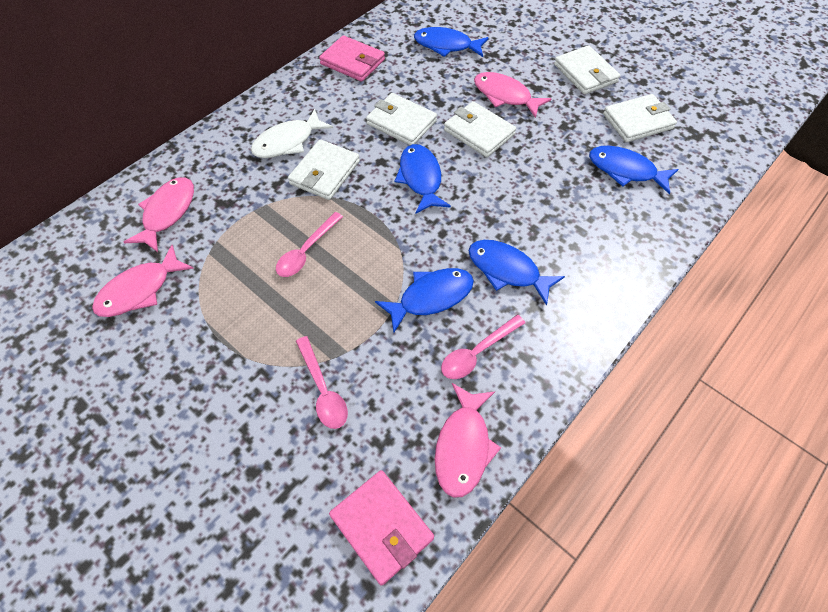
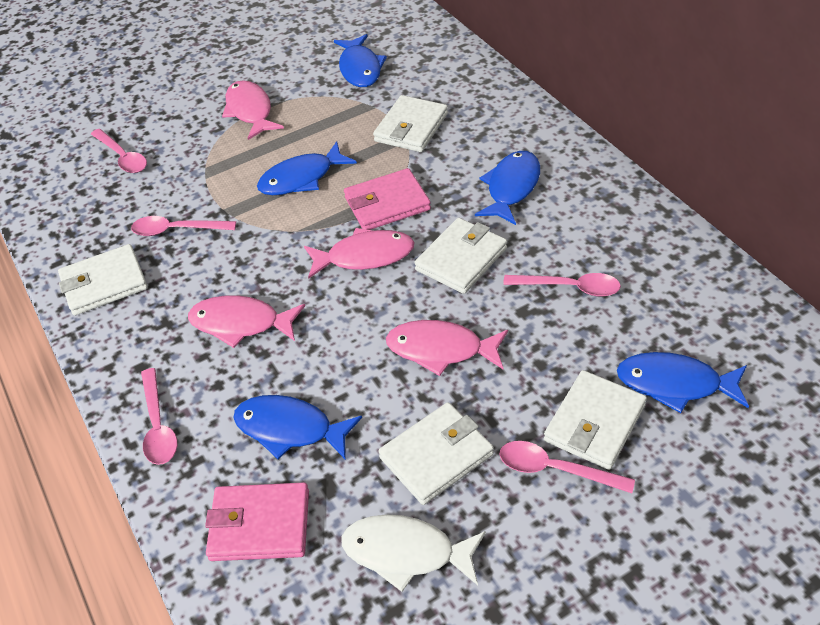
pink spoon: 3 -> 5

